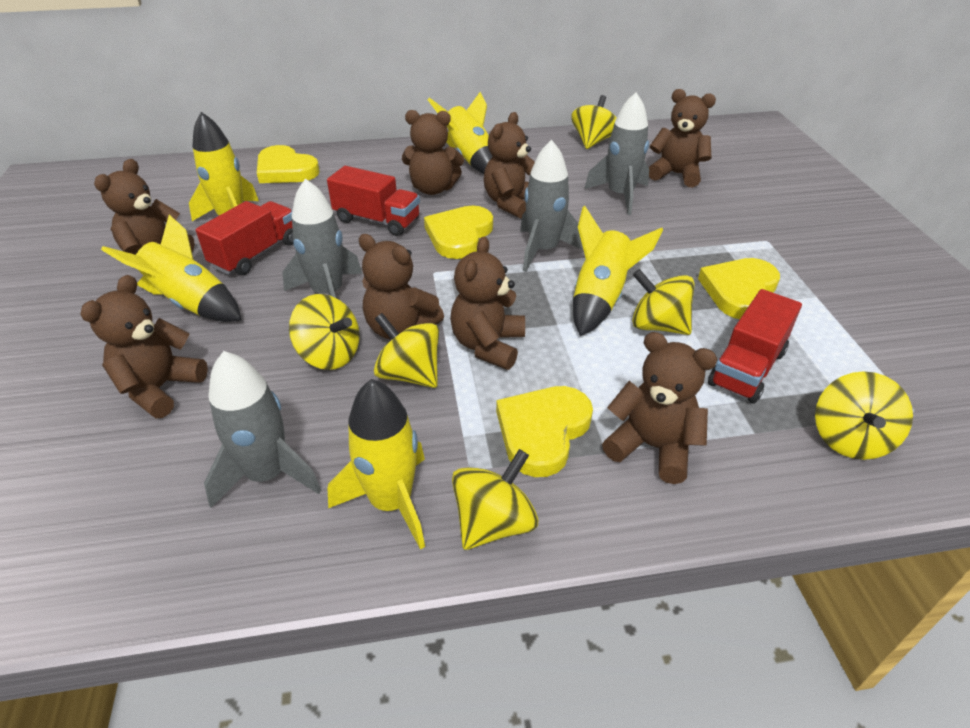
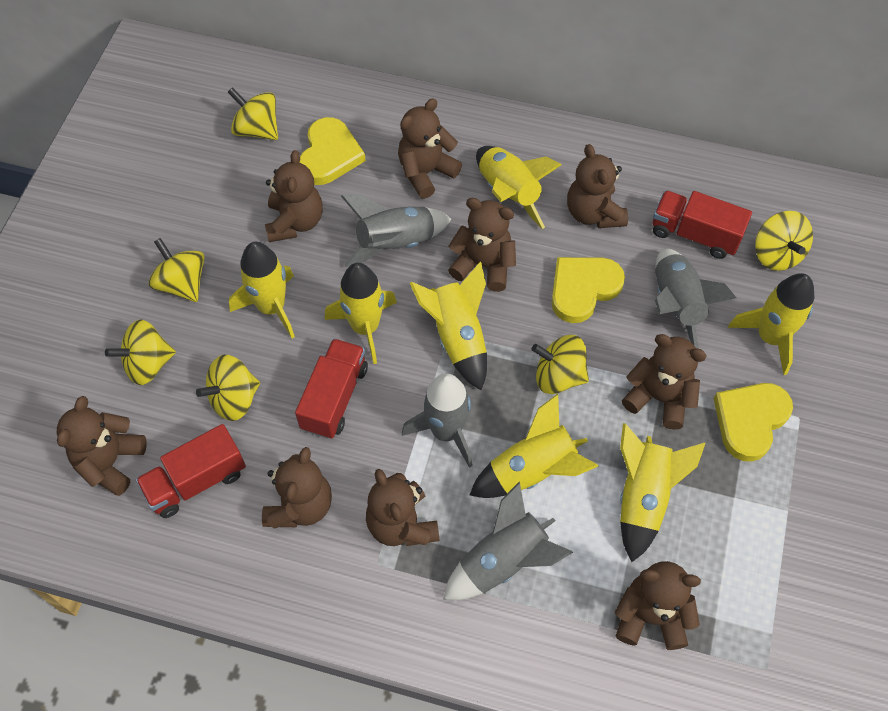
brown teddy bear: 8 -> 9
yellow heart: 4 -> 3
yellow rocket: 5 -> 7

